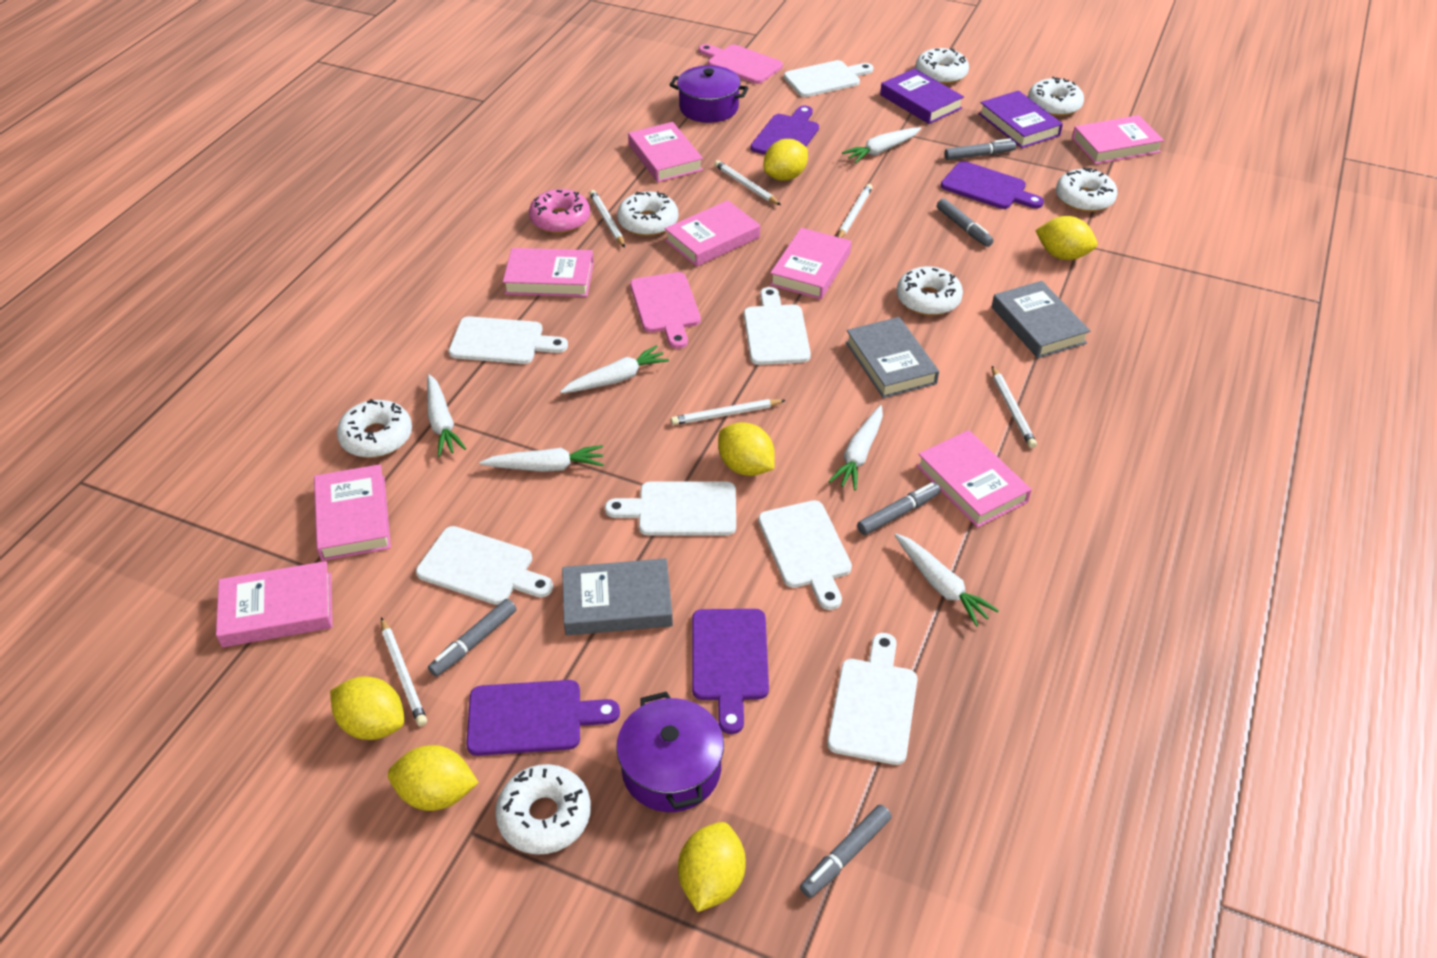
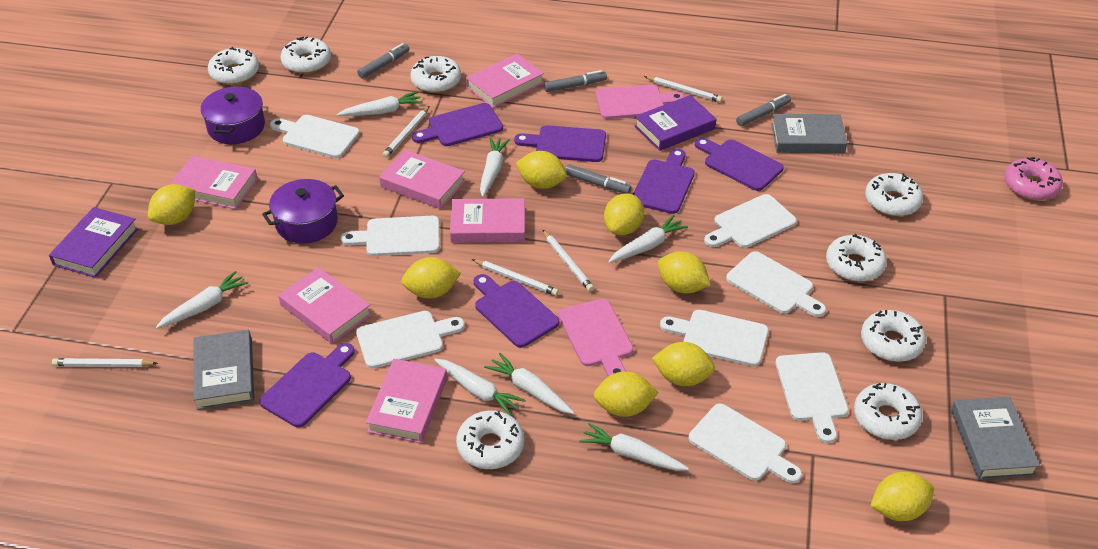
grey marker: 5 -> 4
pink book: 8 -> 6
purple cutting board: 4 -> 6
white carrot: 6 -> 7
white cutting board: 7 -> 8
white donut: 7 -> 8
white pencil: 6 -> 5
yellow lemon: 6 -> 8

